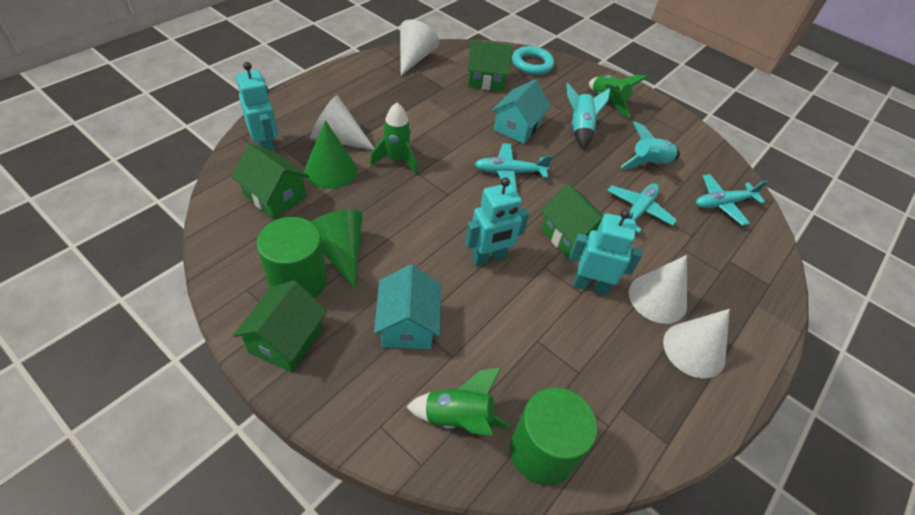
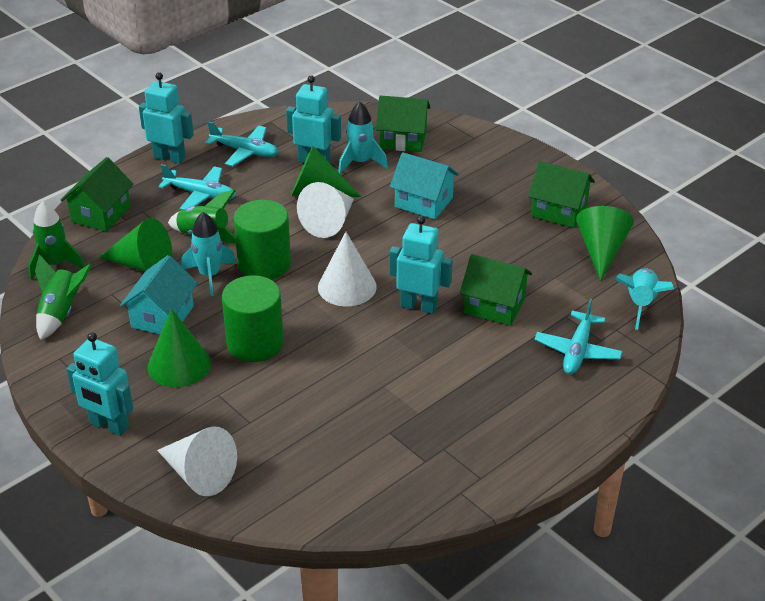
green cone: 2 -> 4
turquoise ring: 1 -> 0
turquoise robot: 3 -> 4
turquoise rocket: 2 -> 3
white cone: 4 -> 3

